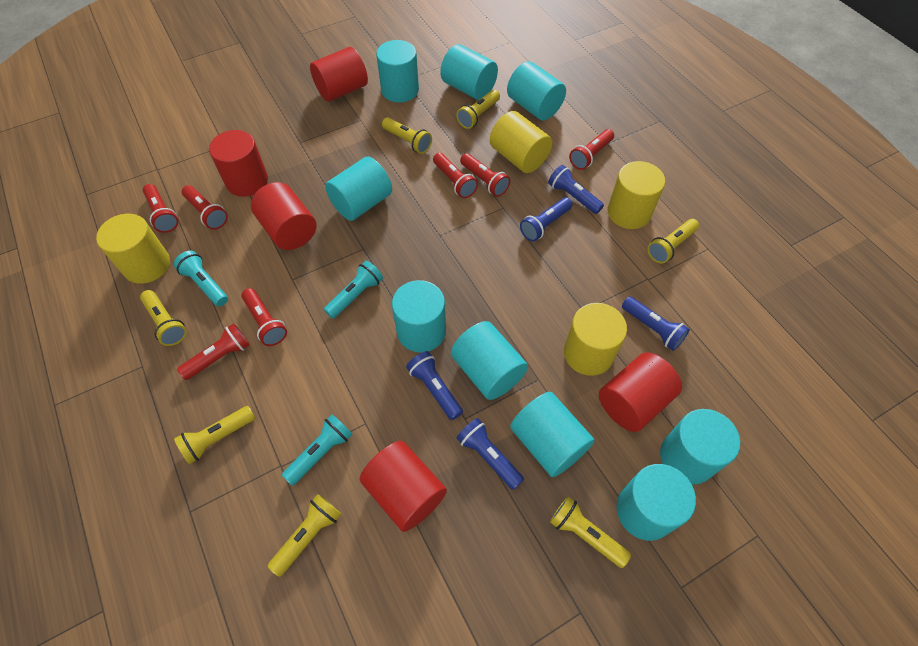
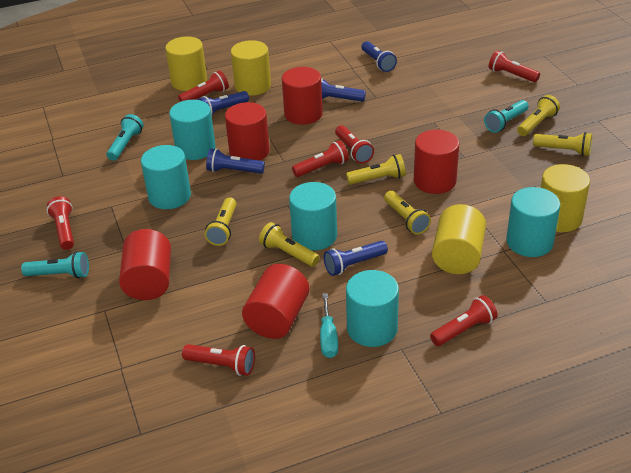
turquoise cylinder: 9 -> 5
turquoise screwdriver: 0 -> 1
yellow flashlight: 7 -> 6

